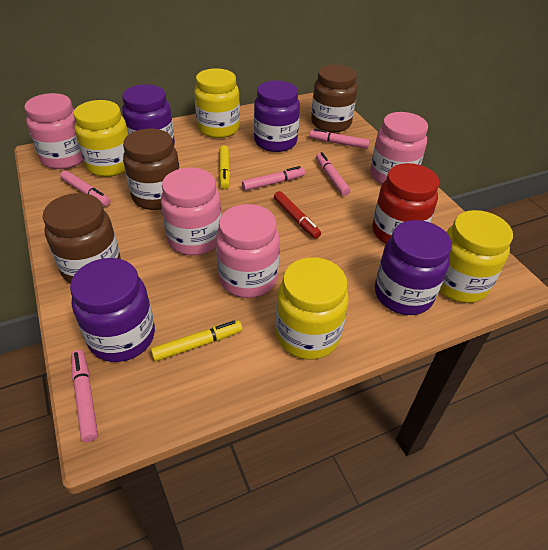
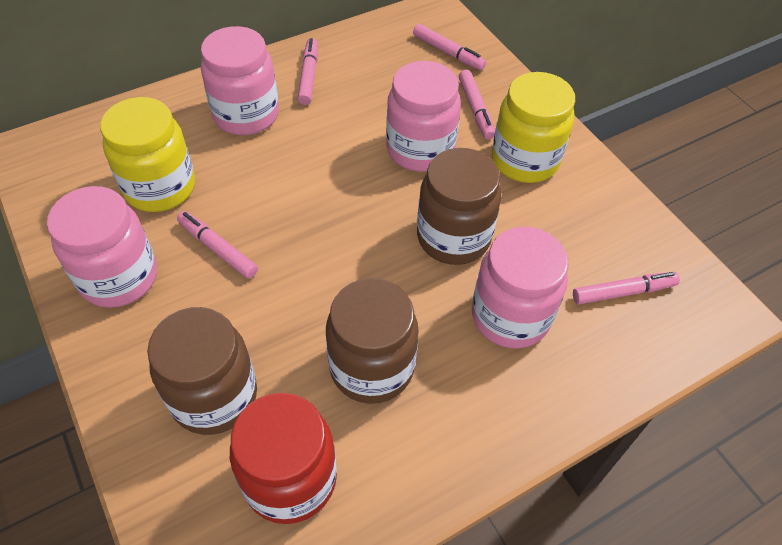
purple jar: 4 -> 0
red marker: 1 -> 0
yellow jar: 4 -> 2
yellow marker: 2 -> 0

